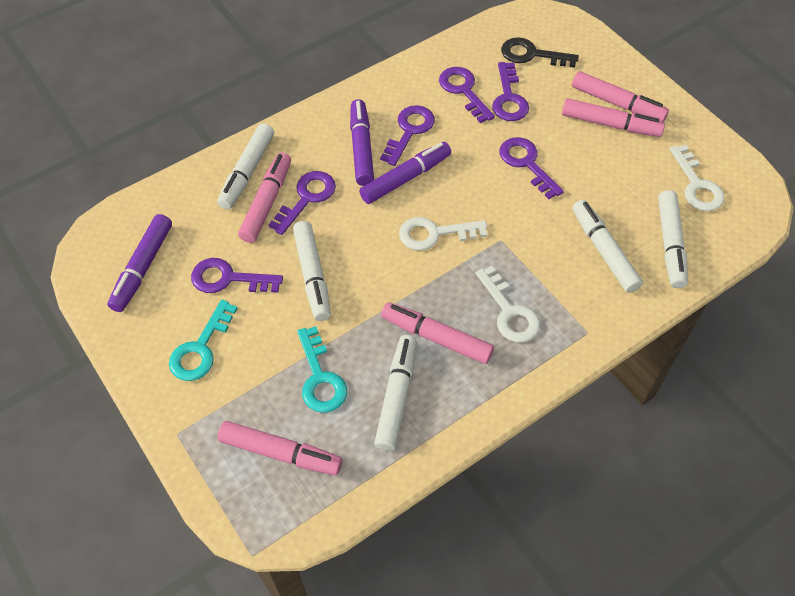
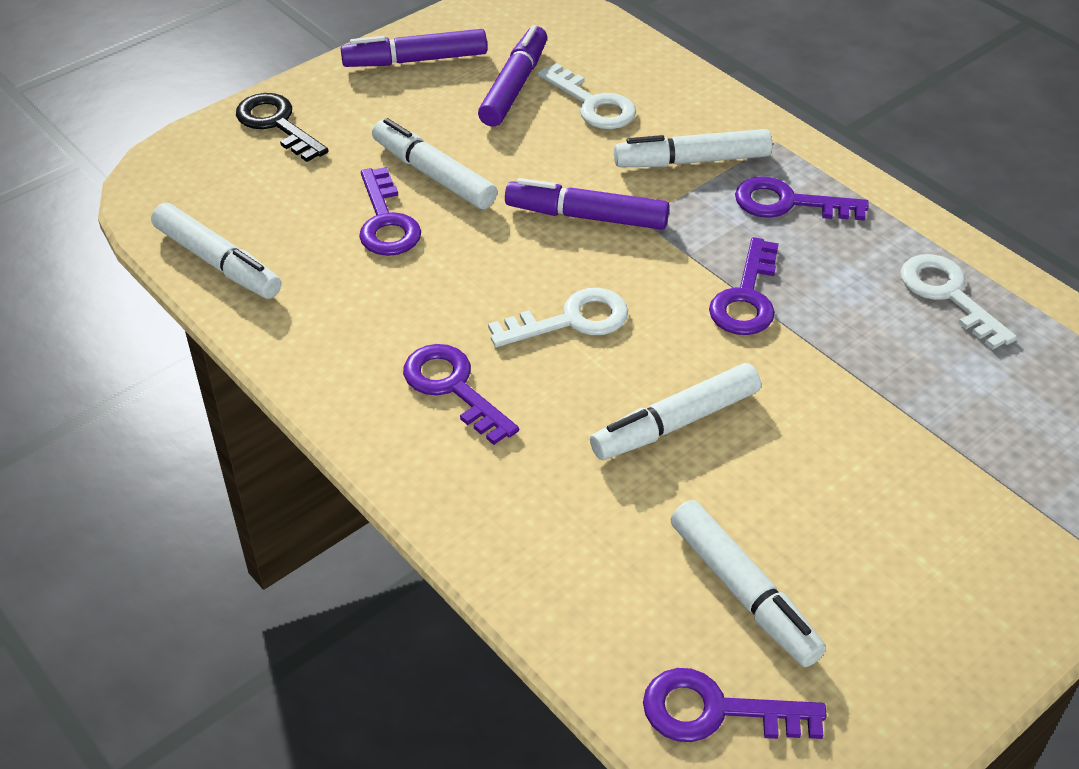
pink marker: 5 -> 0
purple key: 6 -> 5
turquoise key: 2 -> 0

